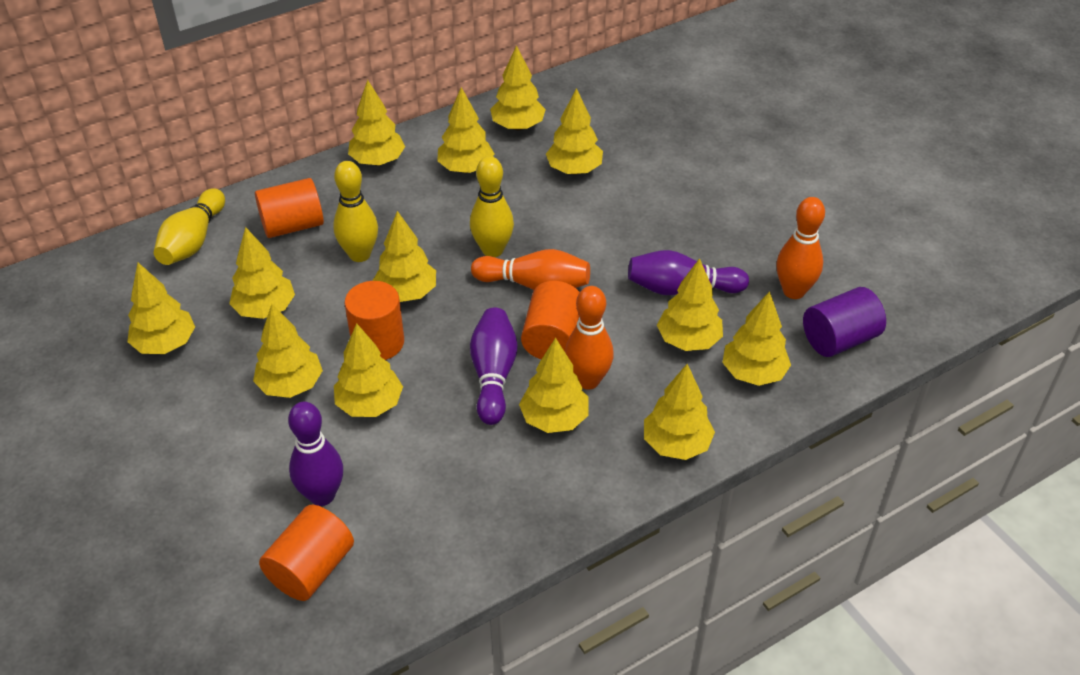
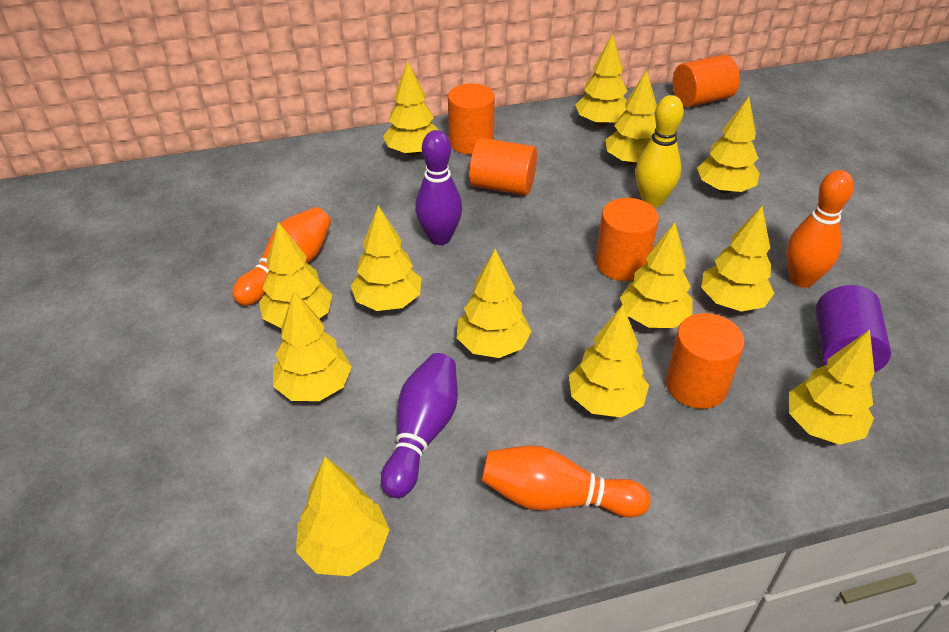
orange cylinder: 4 -> 5
purple bowling pin: 3 -> 2
yellow bowling pin: 3 -> 1

